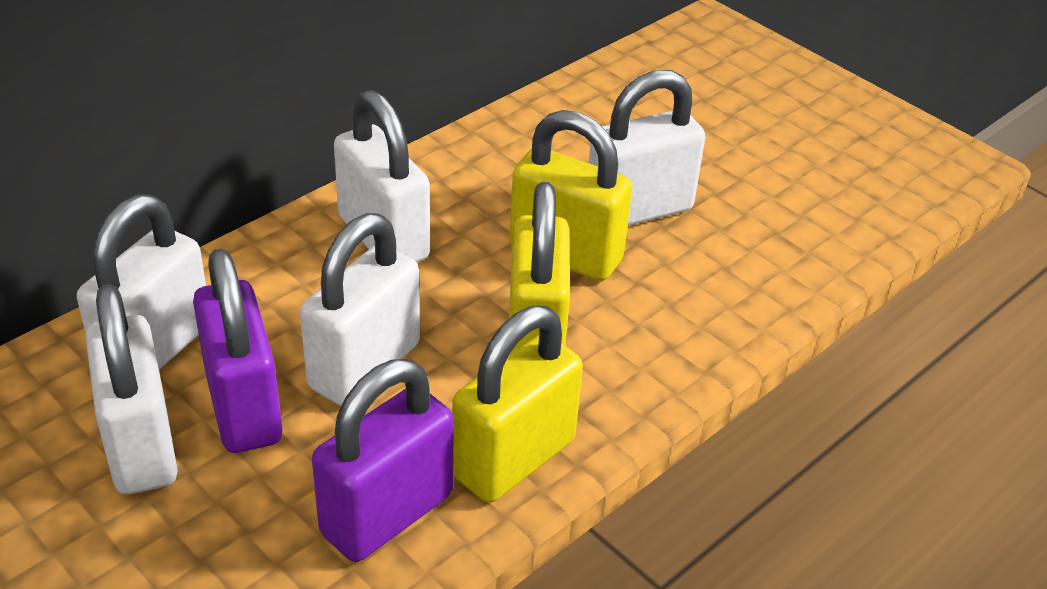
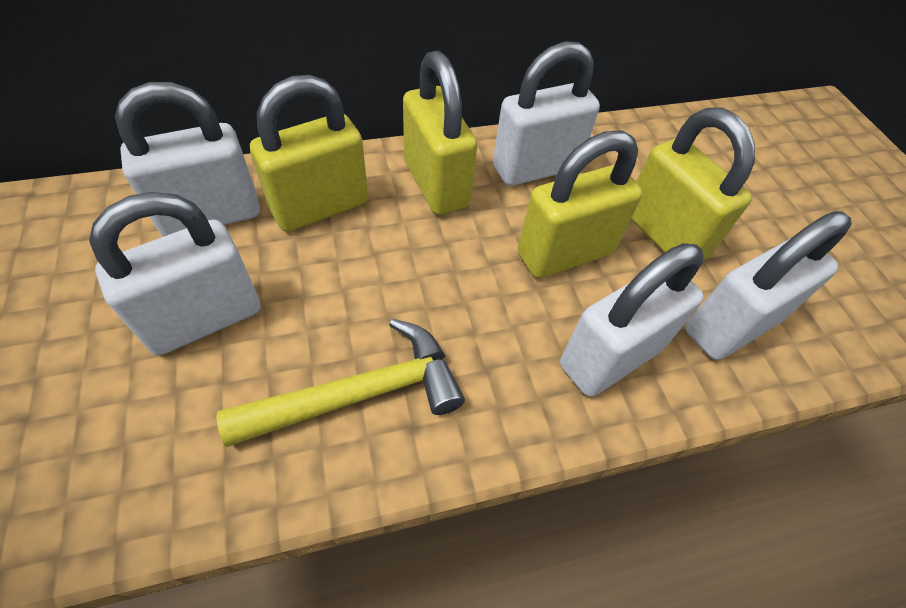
purple padlock: 2 -> 0
yellow hammer: 0 -> 1
yellow padlock: 3 -> 4

